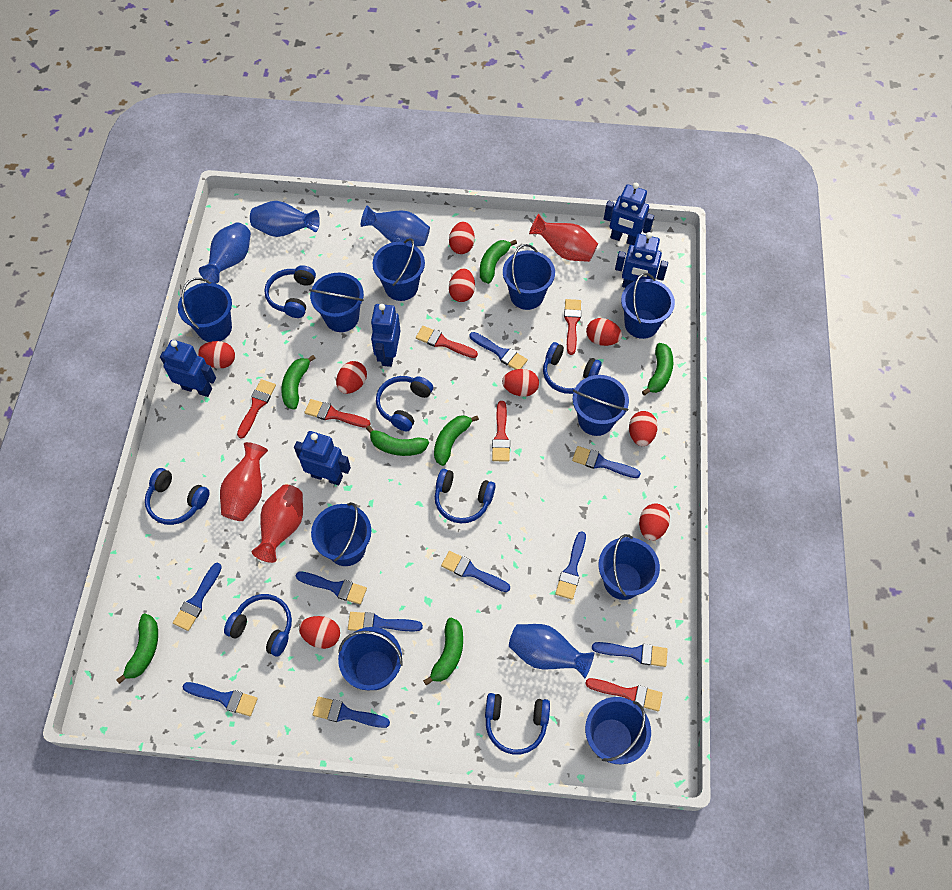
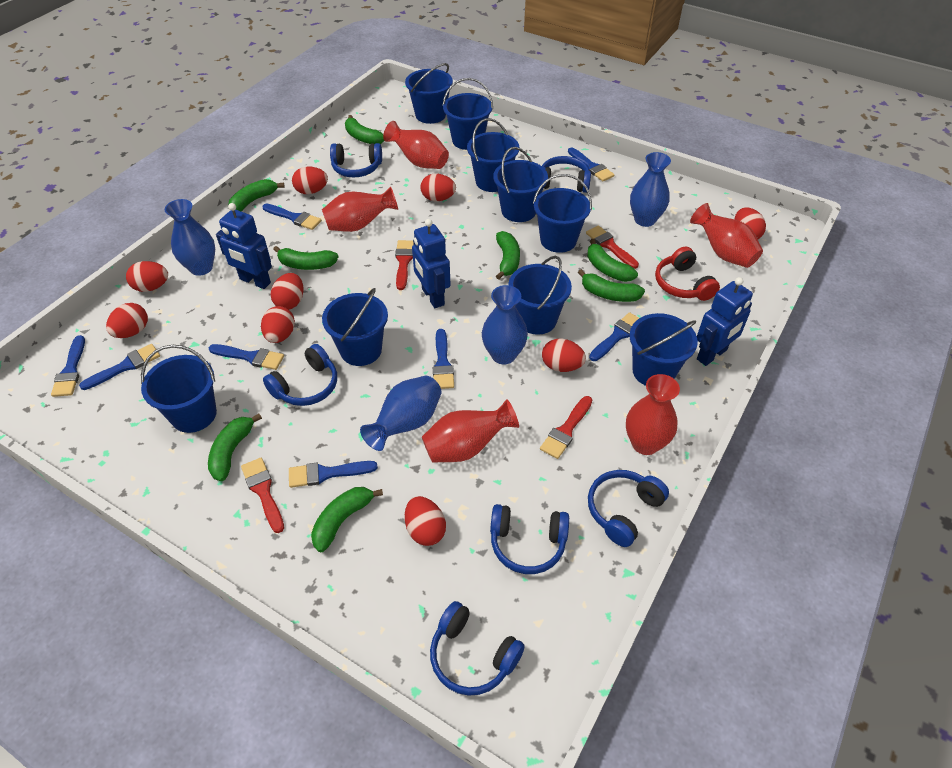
blue brush: 10 -> 8
blue bucket: 10 -> 9
blue headphones: 7 -> 6
blue robot: 5 -> 3
green banana: 7 -> 8
red brush: 6 -> 4
red headphones: 0 -> 1
red vase: 3 -> 5

